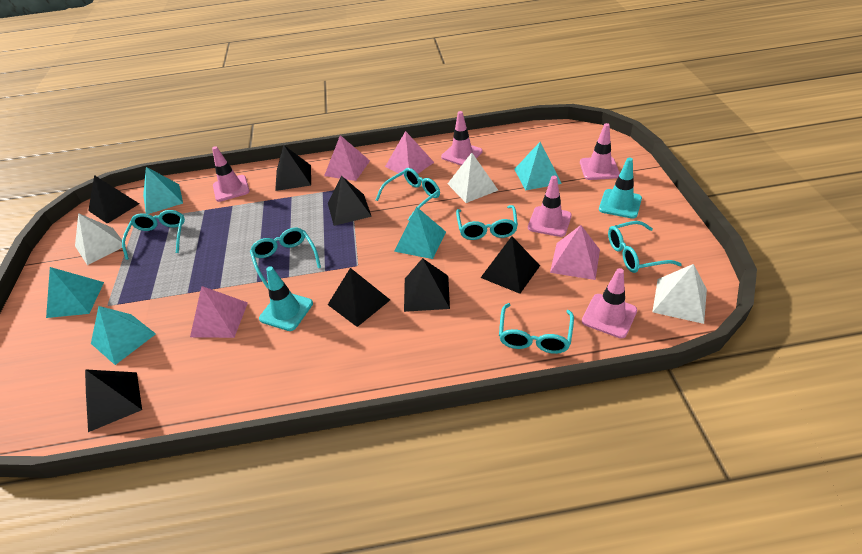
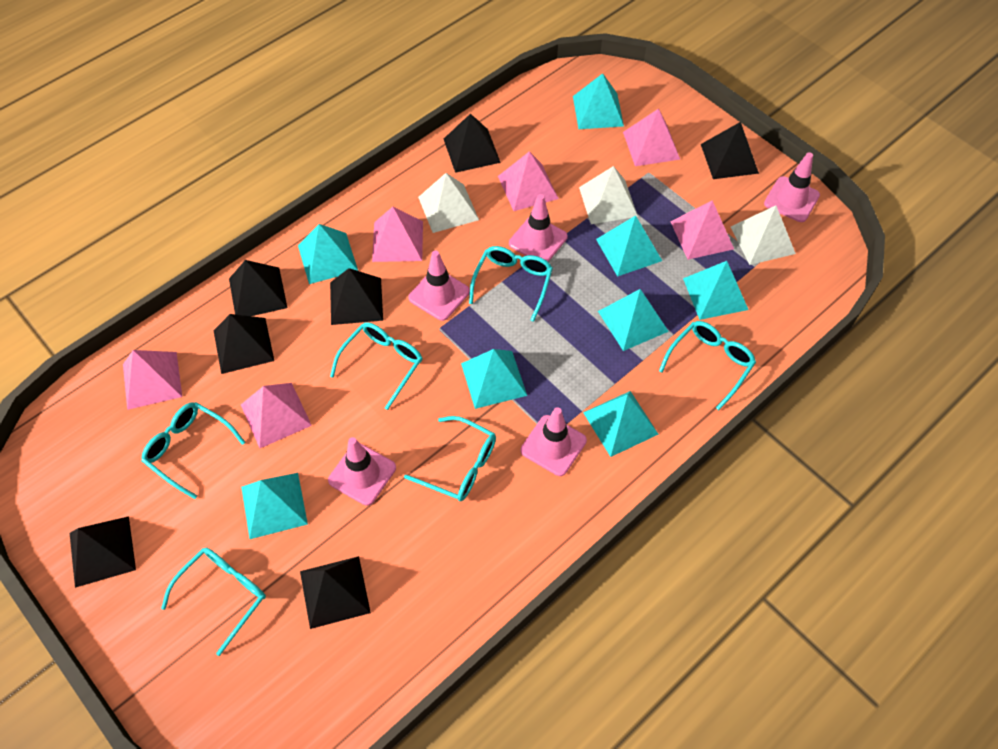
pink pyramid: 4 -> 6
turquoise pyramid: 5 -> 8
turquoise traffic cone: 2 -> 0

